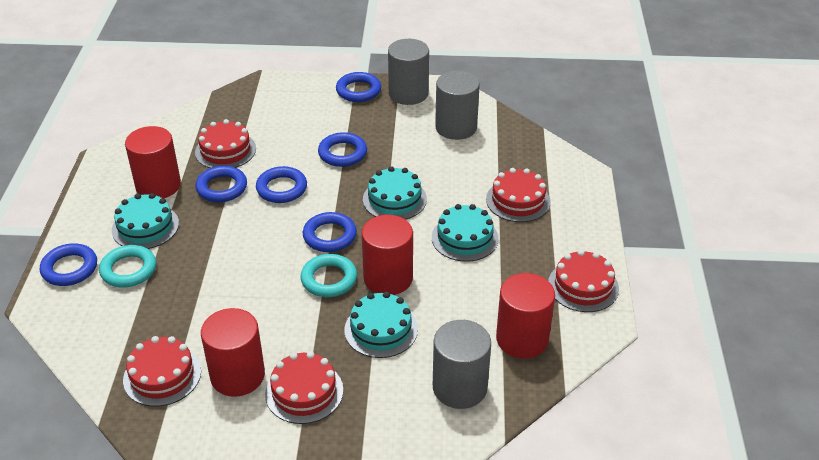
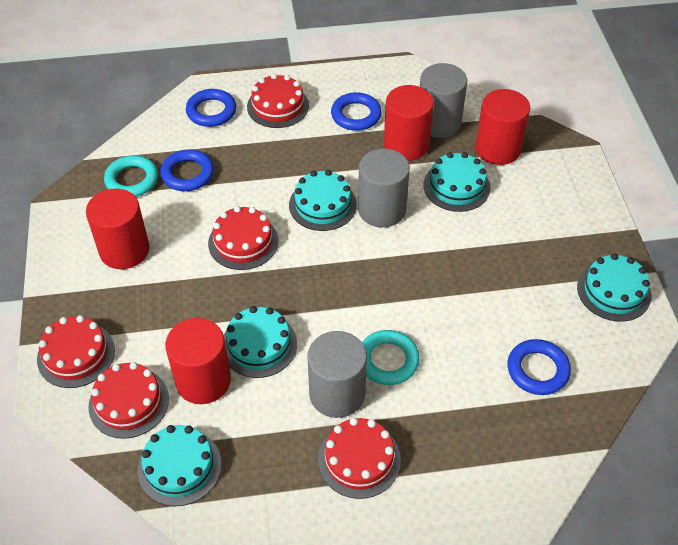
blue ring: 6 -> 4
turquoise cake: 4 -> 5

